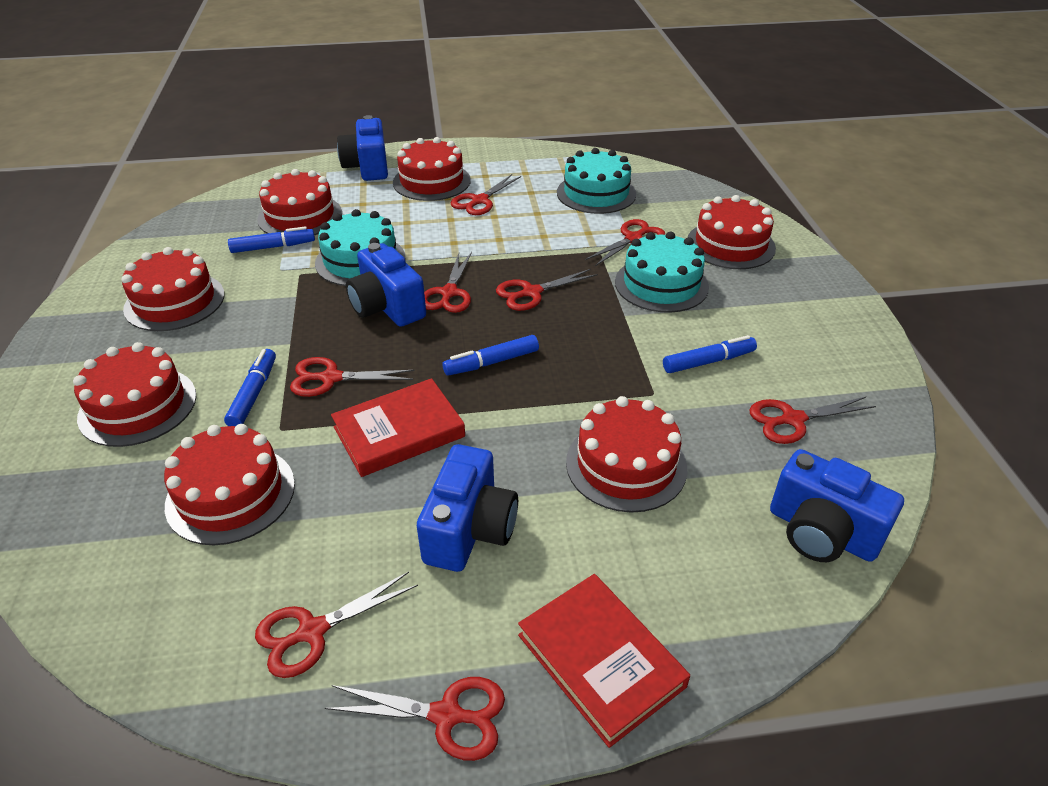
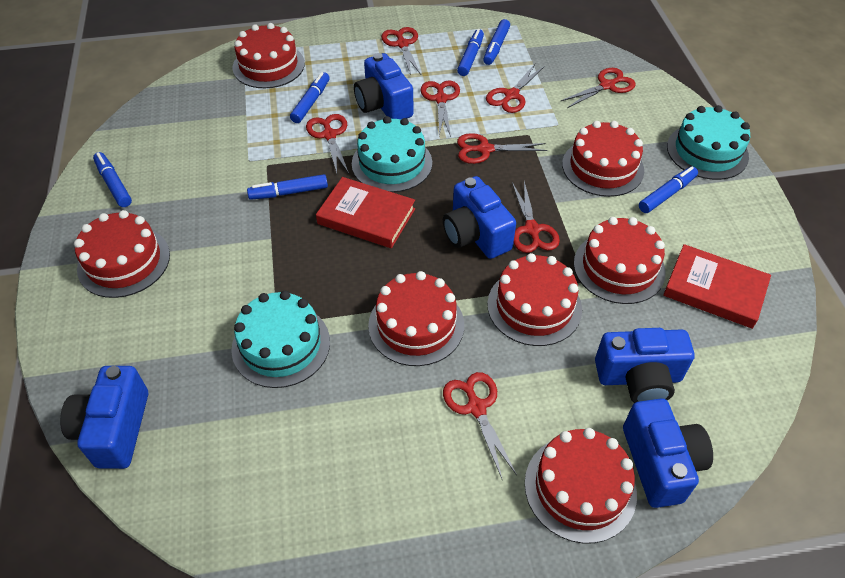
blue camera: 4 -> 5
blue marker: 4 -> 6

